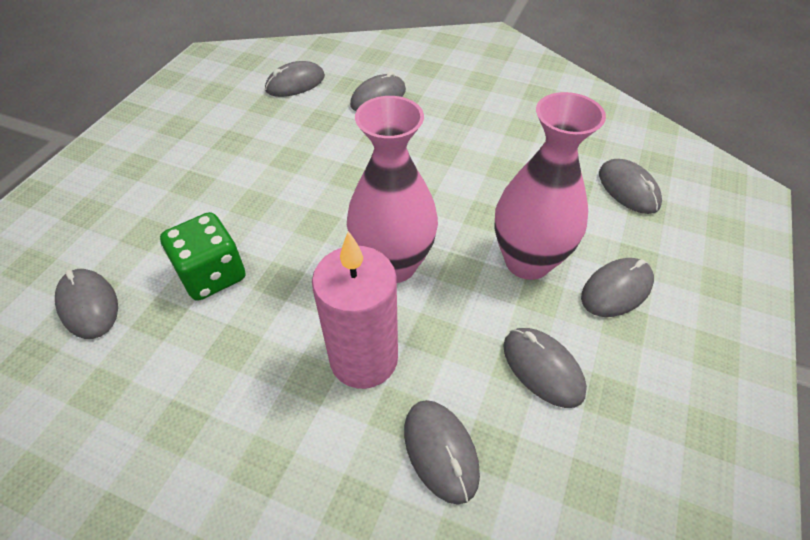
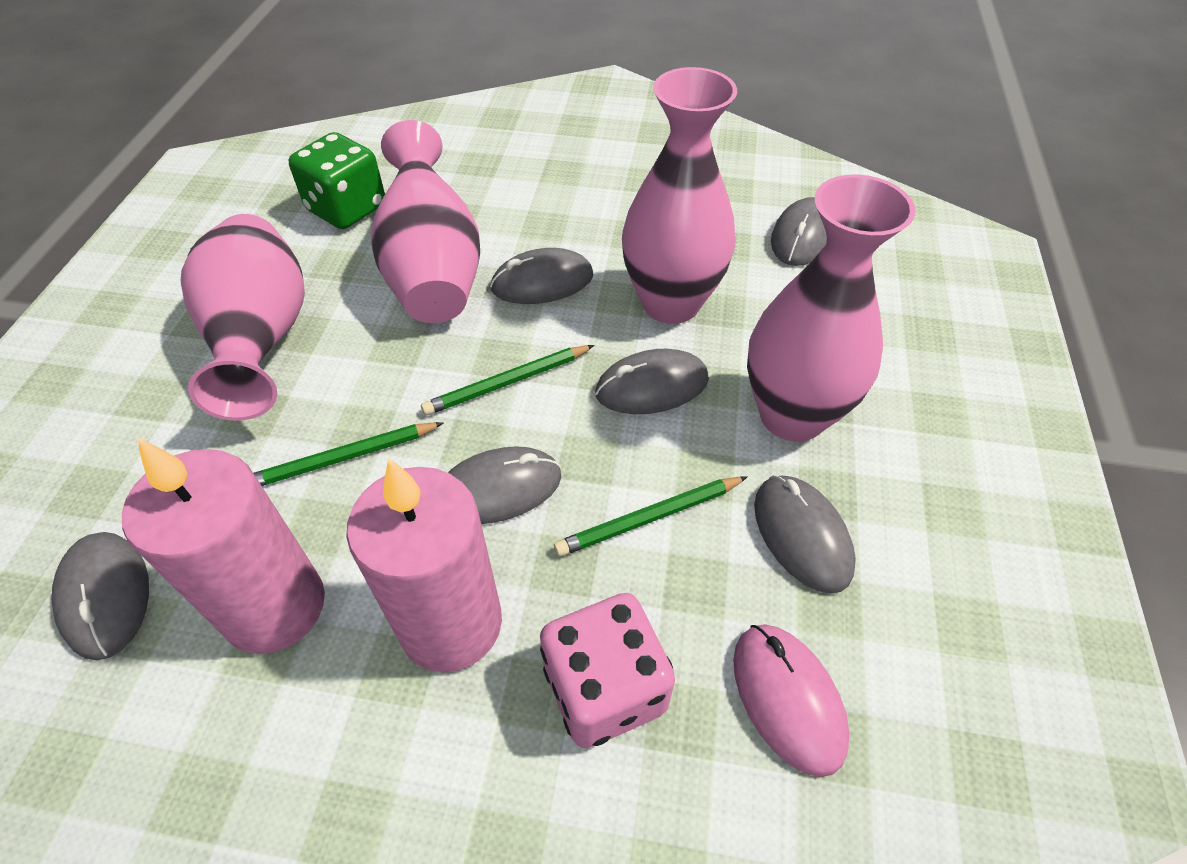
green pencil: 0 -> 3
grey mouse: 7 -> 6
pink candle: 1 -> 2
pink dice: 0 -> 1
pink mouse: 0 -> 1
pink vase: 2 -> 4

